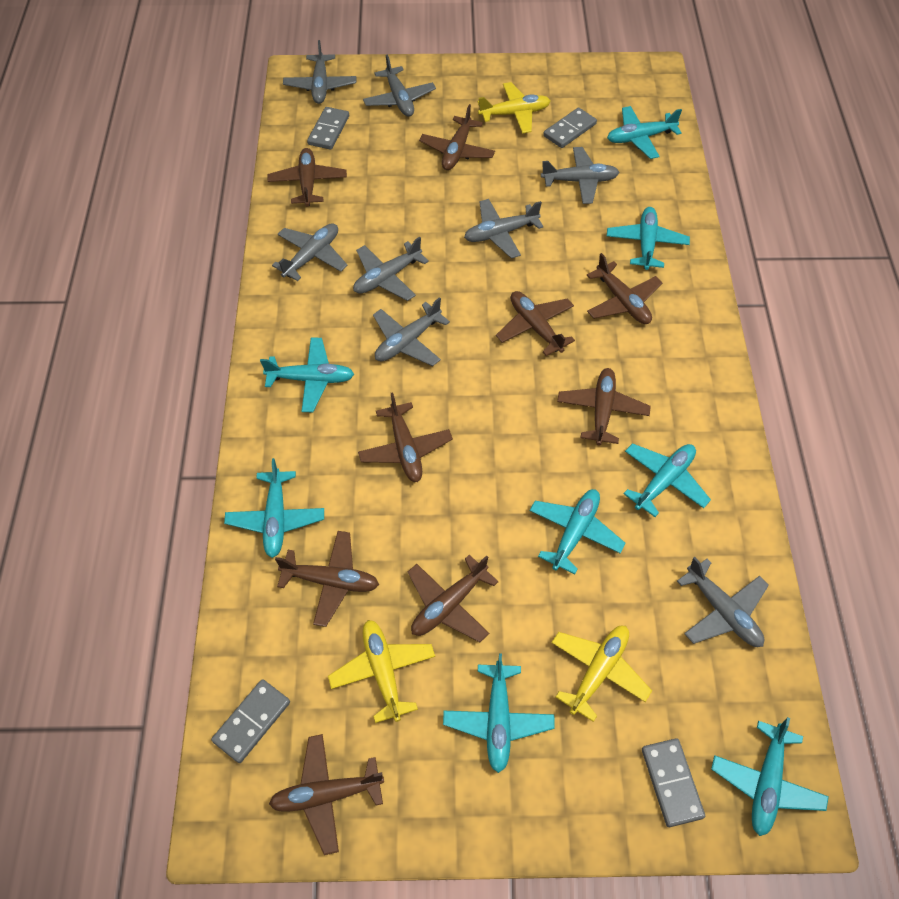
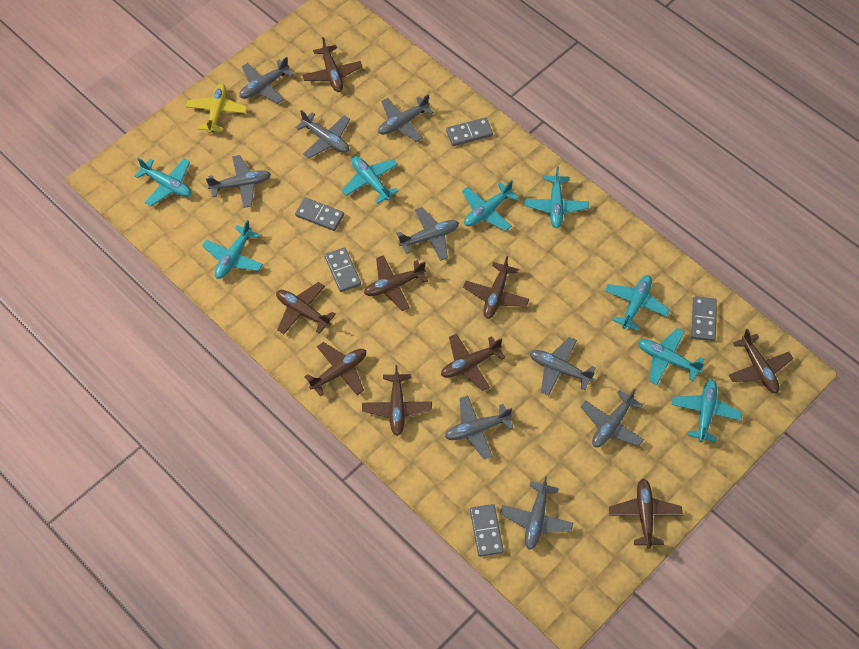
grey domino: 4 -> 5
grey plane: 8 -> 9
yellow plane: 3 -> 1

